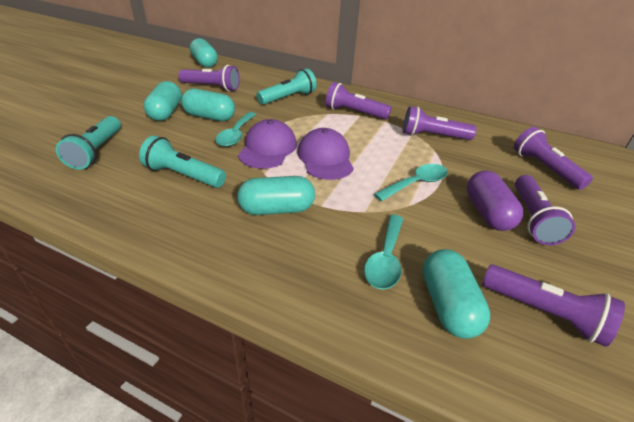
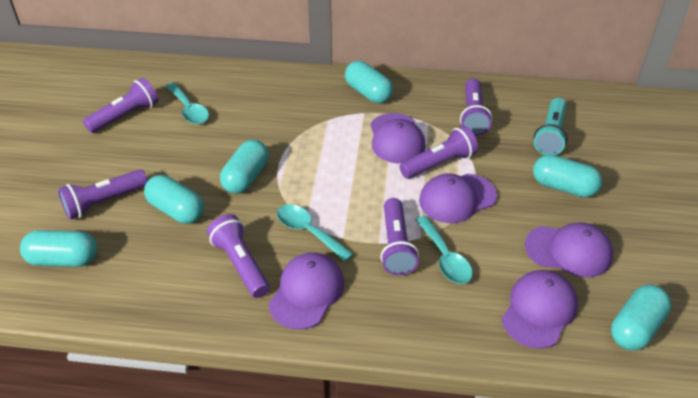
purple cap: 2 -> 5
purple capsule: 1 -> 0
turquoise capsule: 5 -> 6
turquoise flashlight: 3 -> 1

